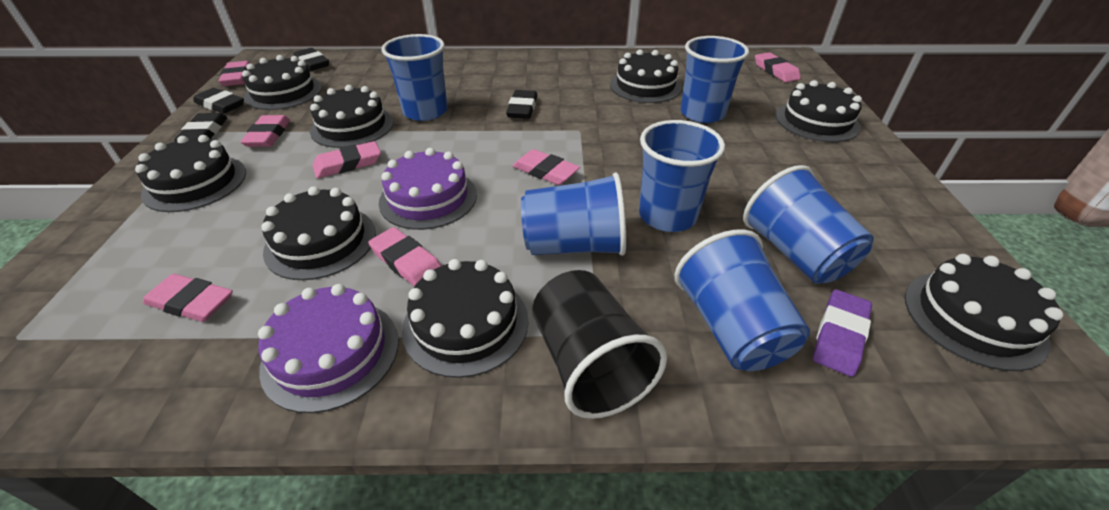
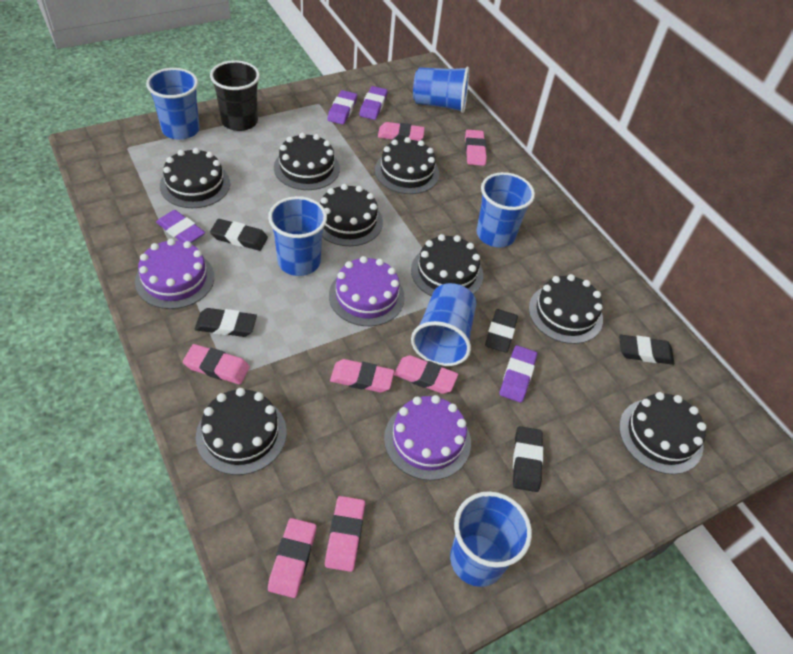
black eraser: 4 -> 5
purple cake: 2 -> 3
purple eraser: 1 -> 4

